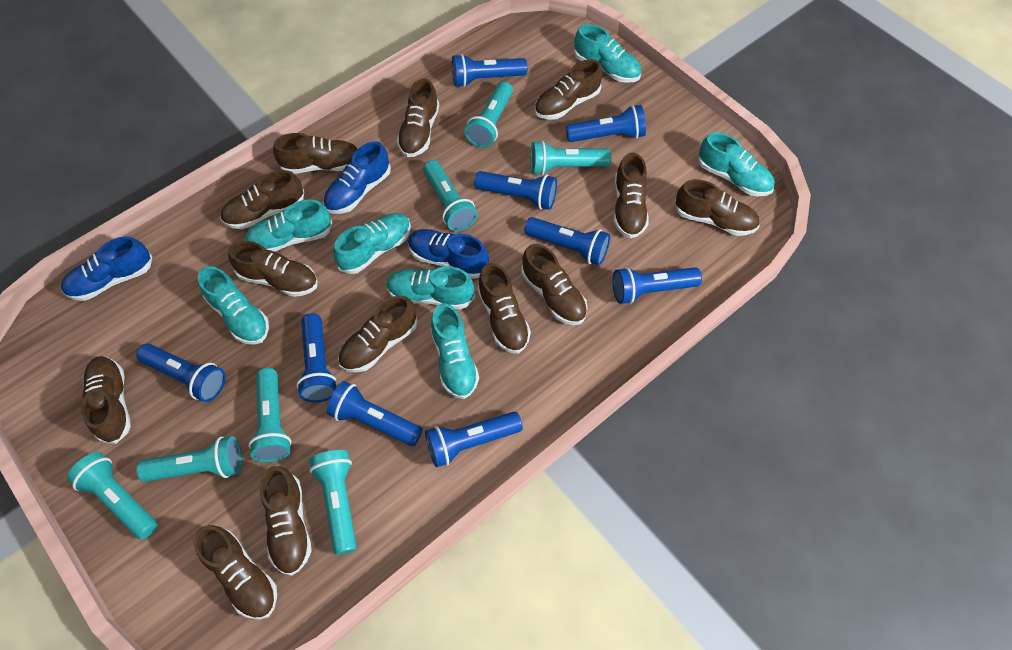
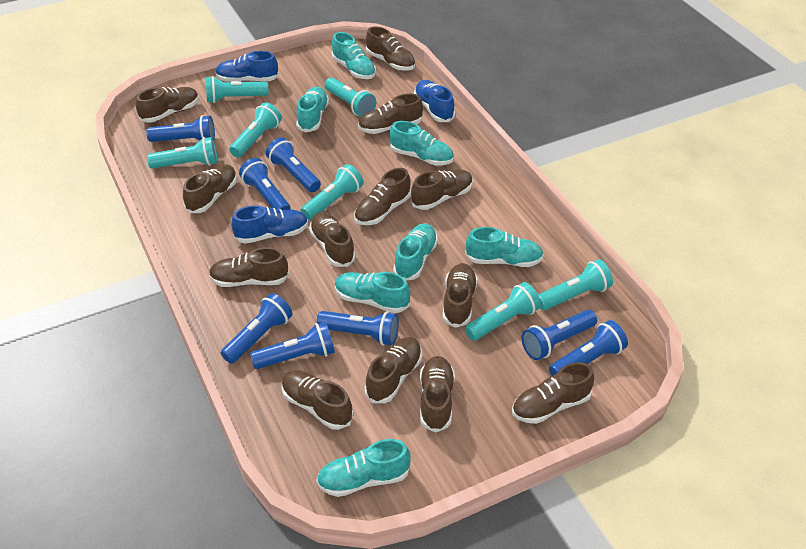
blue flashlight: 9 -> 8

